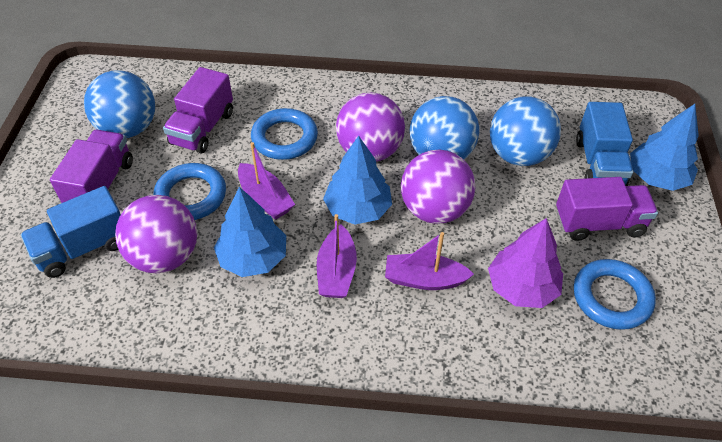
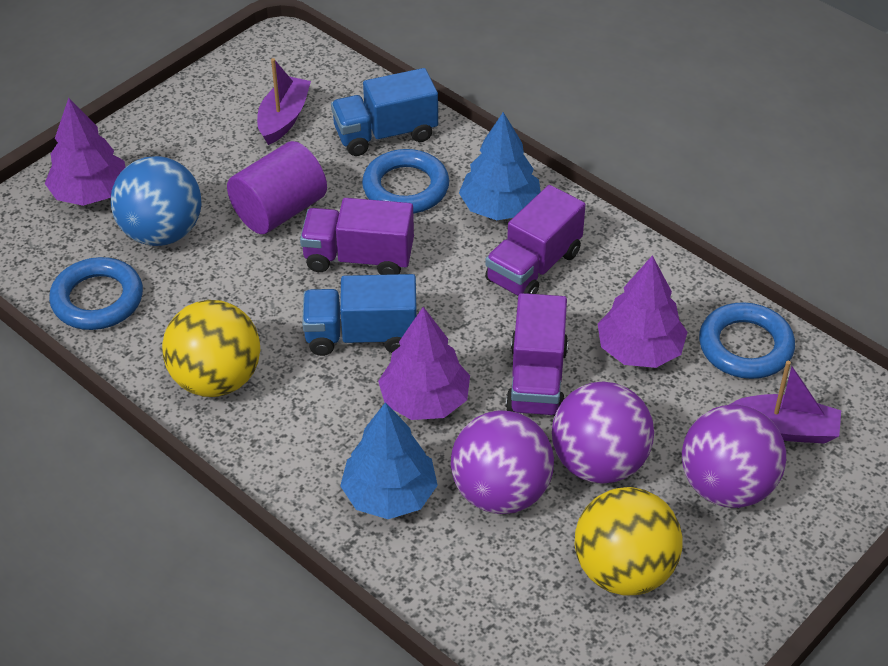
blue ball: 3 -> 1
blue tree: 3 -> 2
purple boat: 3 -> 2
purple cylinder: 0 -> 1
purple tree: 1 -> 3
yellow ball: 0 -> 2

